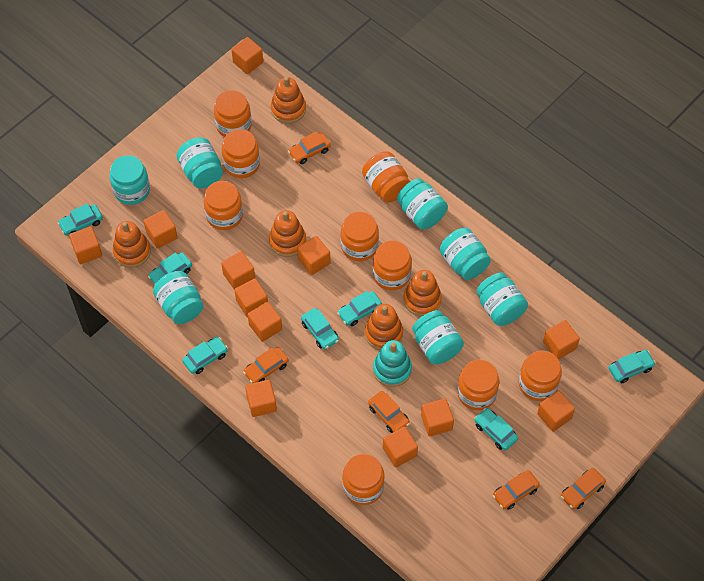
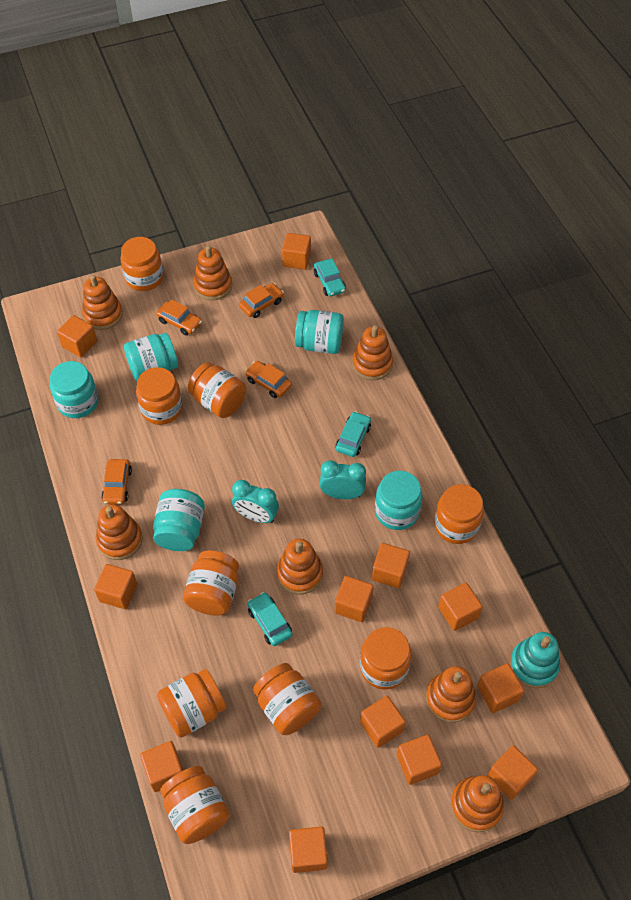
orange car: 5 -> 4
orange stacking toy: 5 -> 7
turquoise car: 7 -> 3
turquoise clock: 0 -> 2
turquoise jar: 7 -> 5

